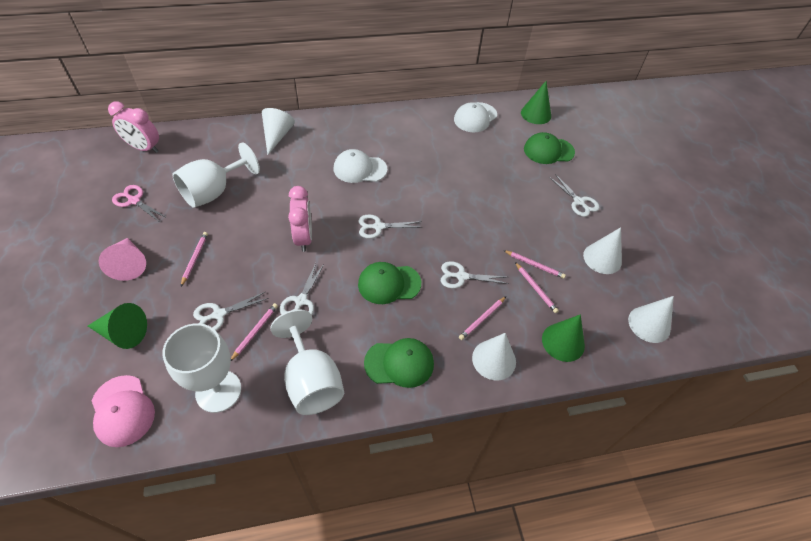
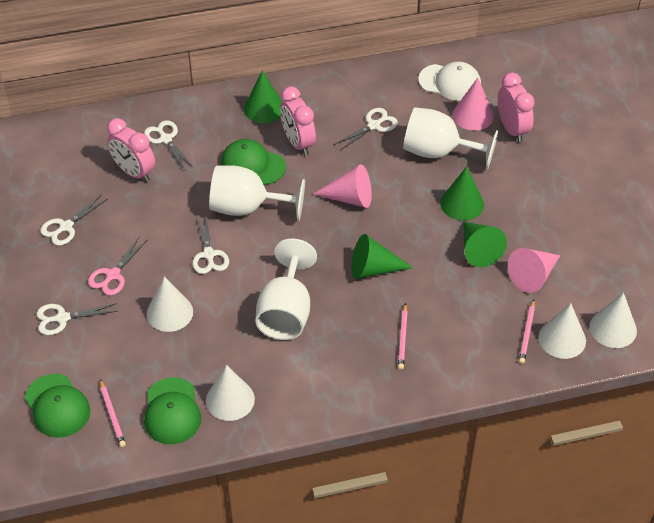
green cone: 3 -> 4
pink cap: 1 -> 0
pink clock: 2 -> 3
pink cone: 1 -> 3
pink pencil: 5 -> 3
white cap: 2 -> 1

